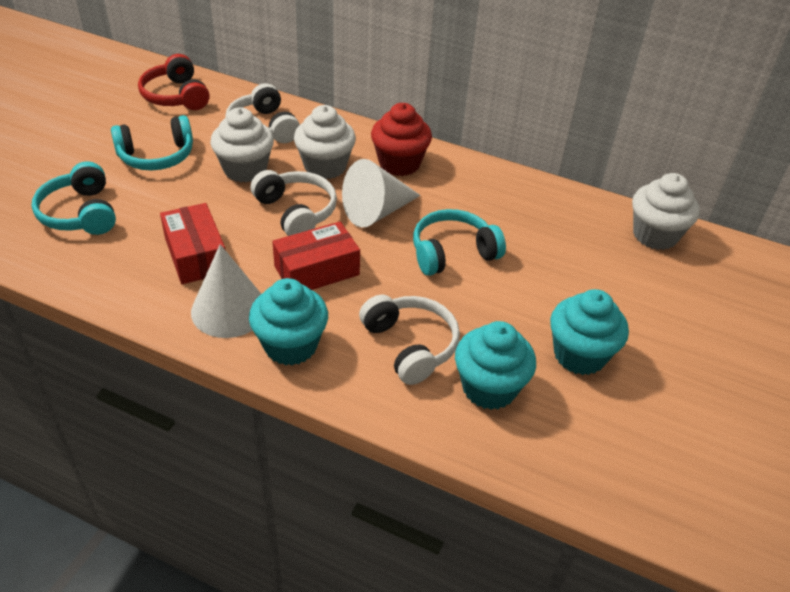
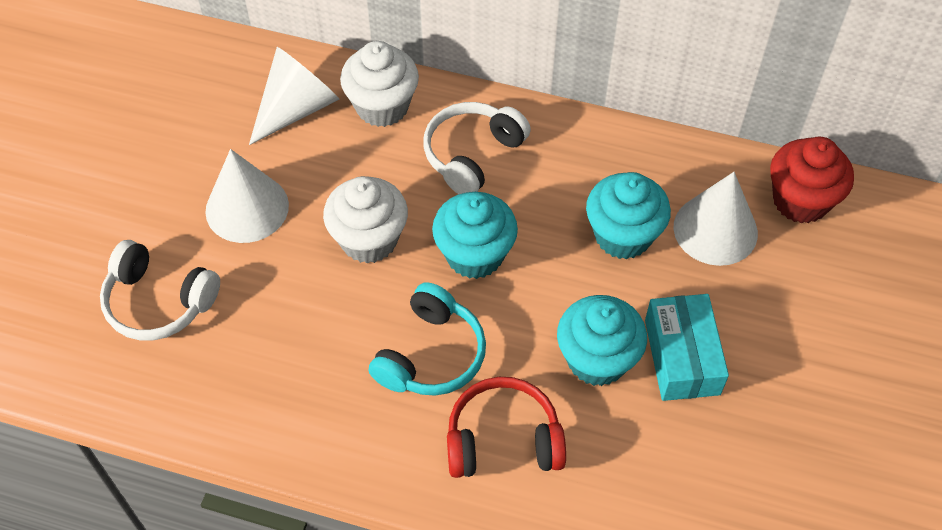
red box: 2 -> 0
turquoise box: 0 -> 1
turquoise headphones: 3 -> 1
white cone: 2 -> 3
white cupcake: 3 -> 2
white headphones: 3 -> 2

